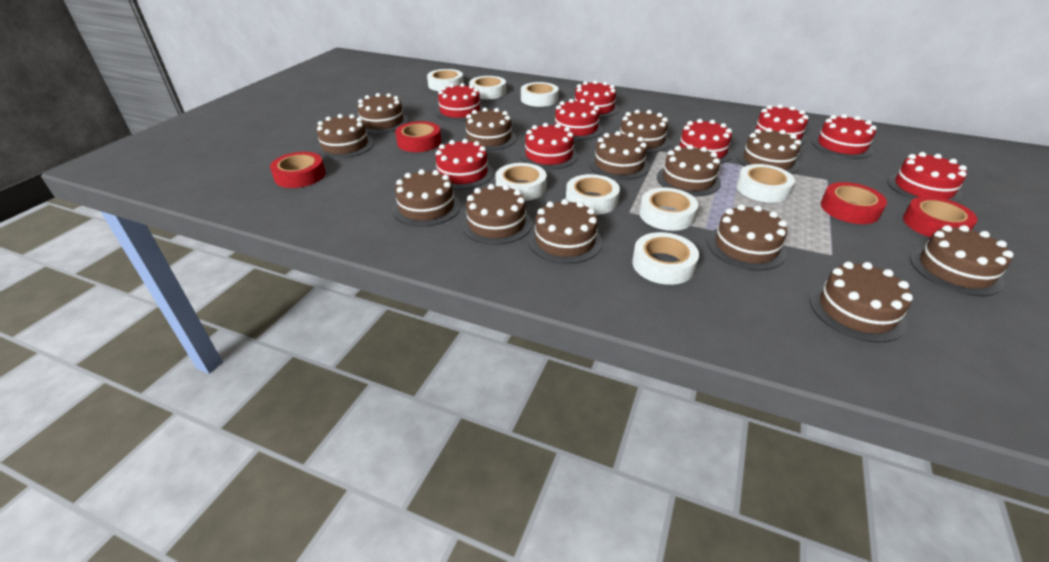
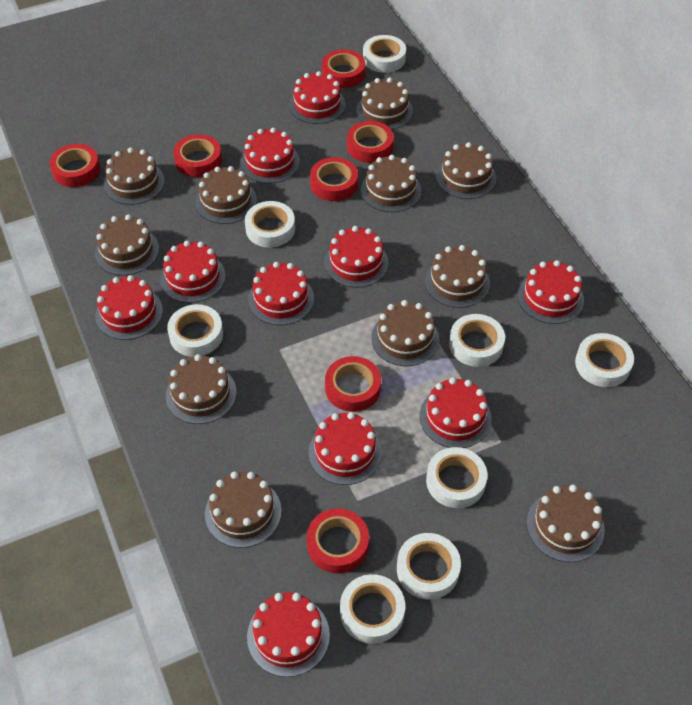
brown cake: 13 -> 11
red cake: 9 -> 10
red tape: 4 -> 7

